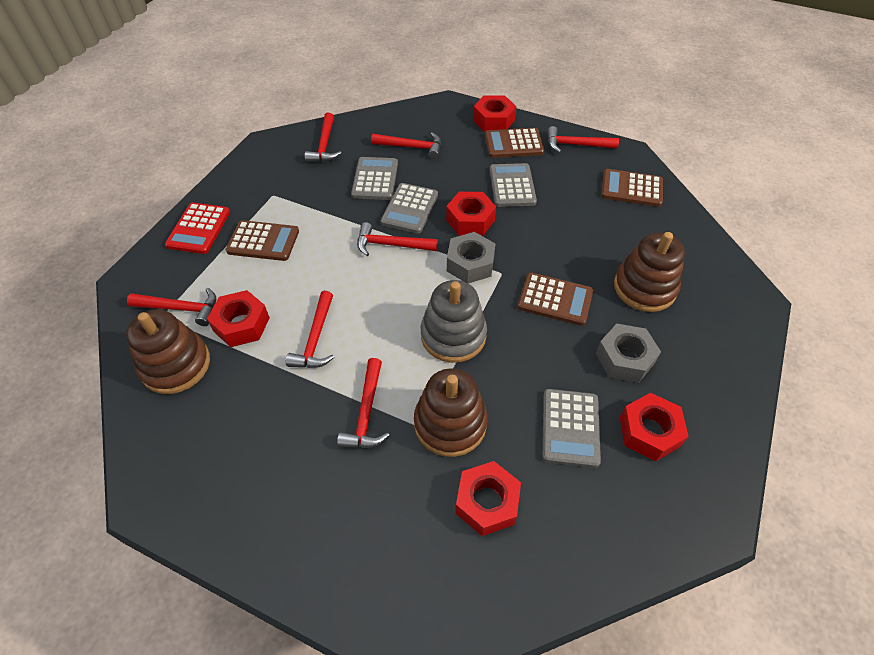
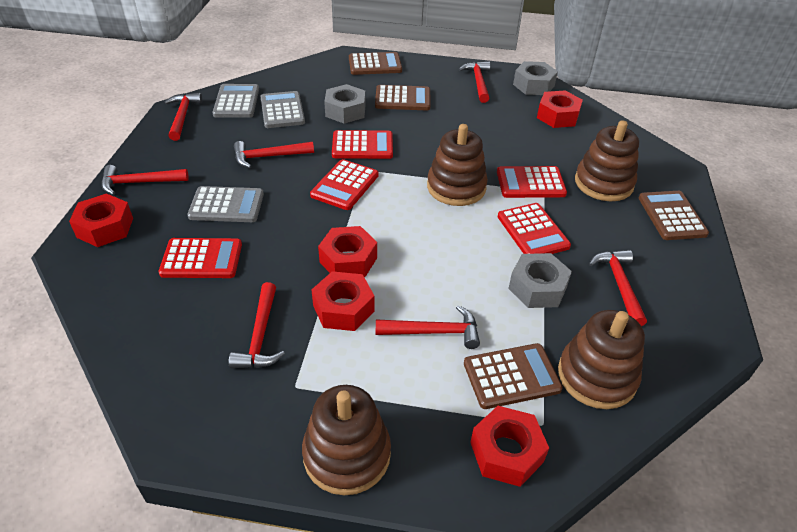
brown stacking toy: 3 -> 4
grey calculator: 4 -> 3
grey nut: 2 -> 3
grey stacking toy: 1 -> 0
red calculator: 1 -> 5

